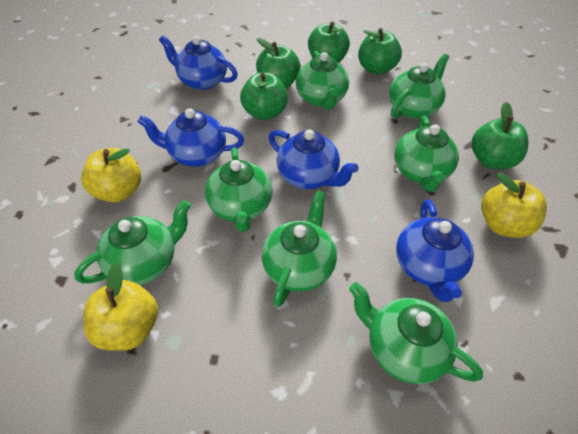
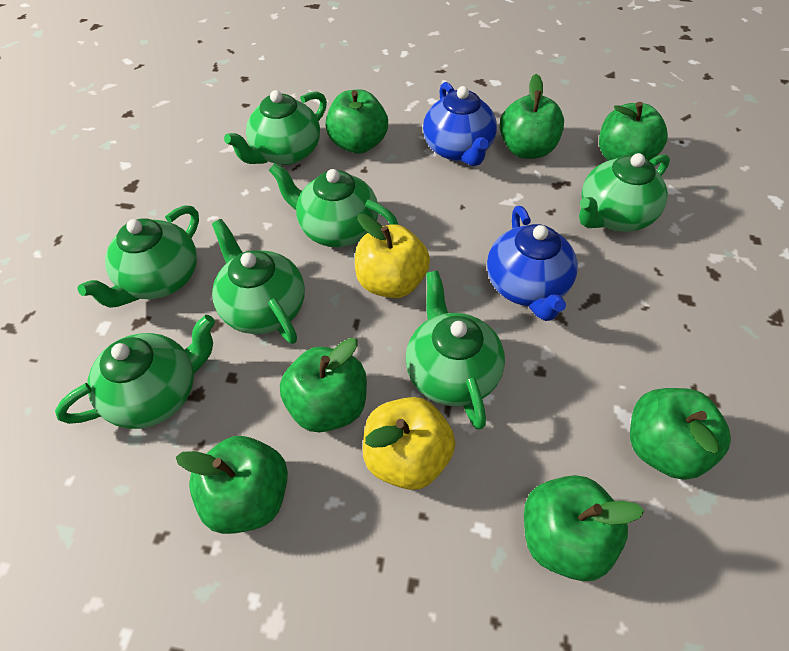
blue teapot: 4 -> 2
green apple: 5 -> 7
yellow apple: 3 -> 2

